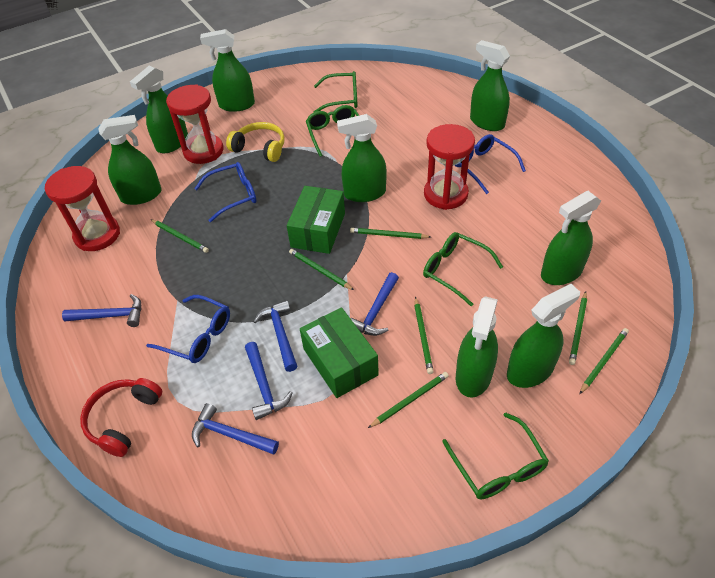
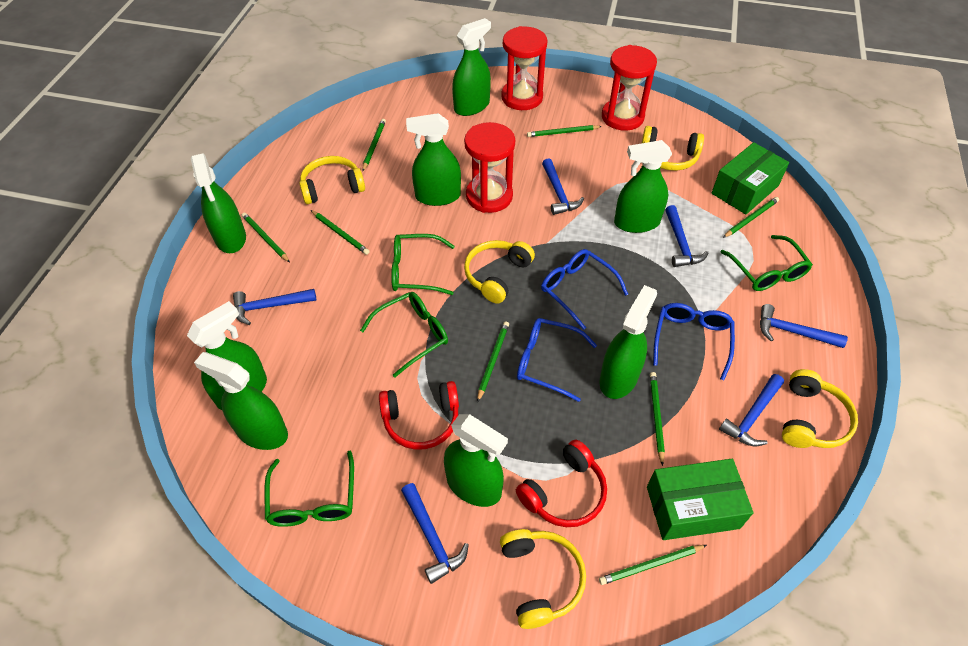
blue hammer: 5 -> 6
green pencil: 7 -> 8
red headphones: 1 -> 2
yellow headphones: 1 -> 5

